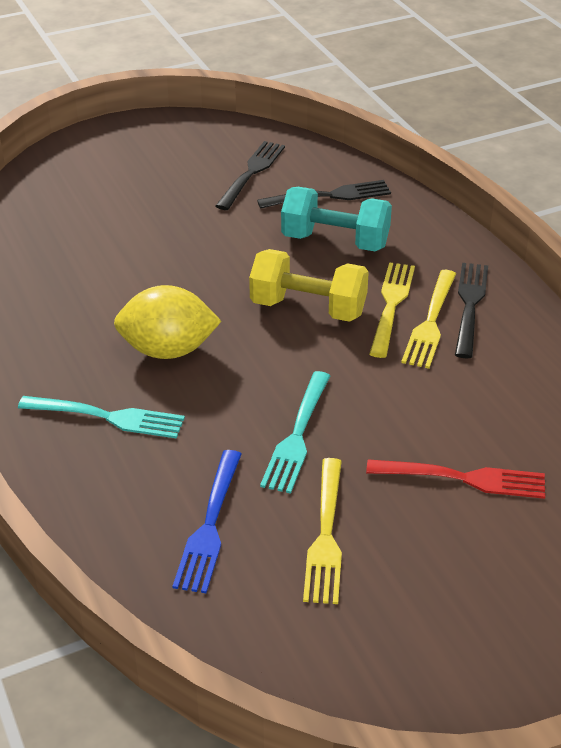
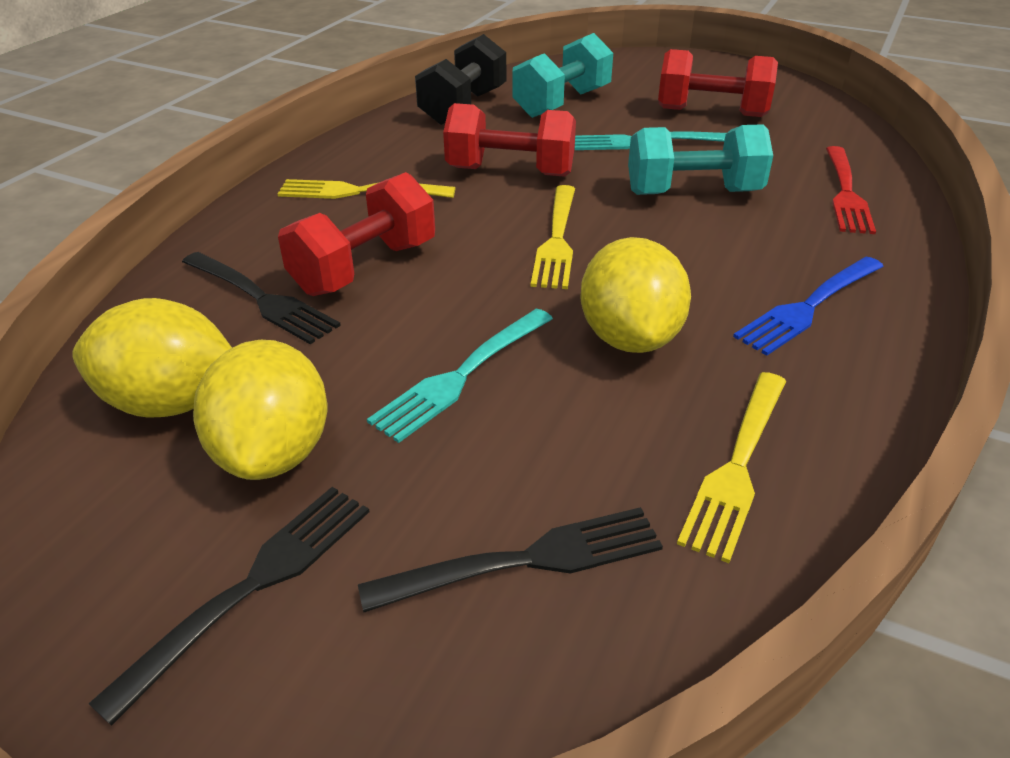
black dumbbell: 0 -> 1
red dumbbell: 0 -> 3
turquoise dumbbell: 1 -> 2
yellow dumbbell: 1 -> 0
yellow lemon: 1 -> 3

